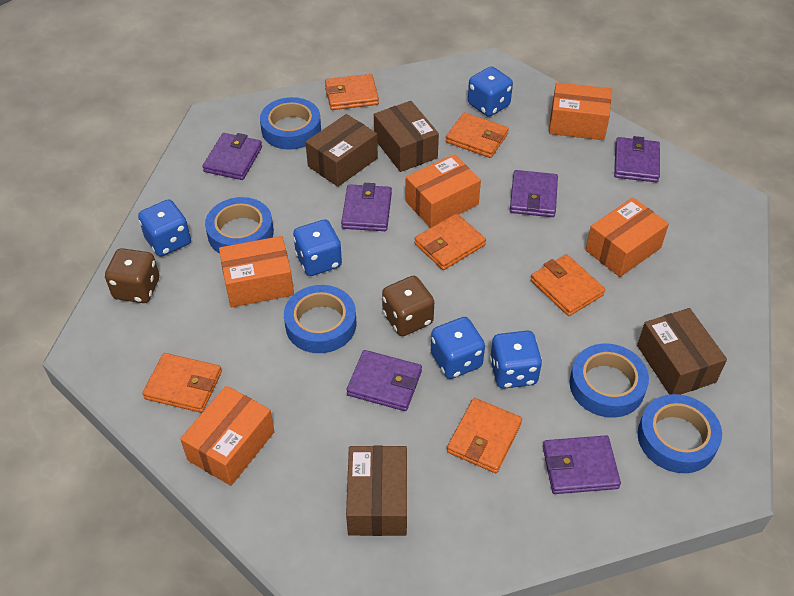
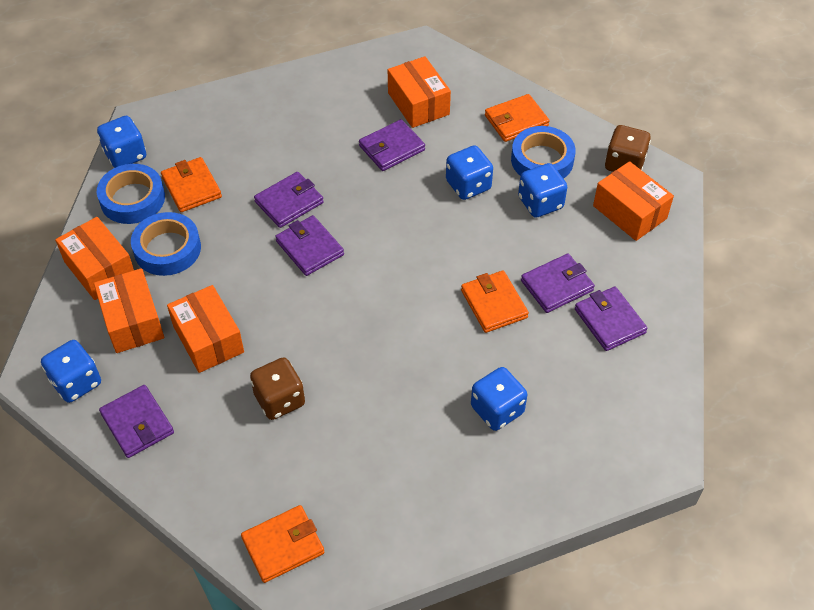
blue tape: 5 -> 3
brown box: 4 -> 0
orange wallet: 6 -> 4

